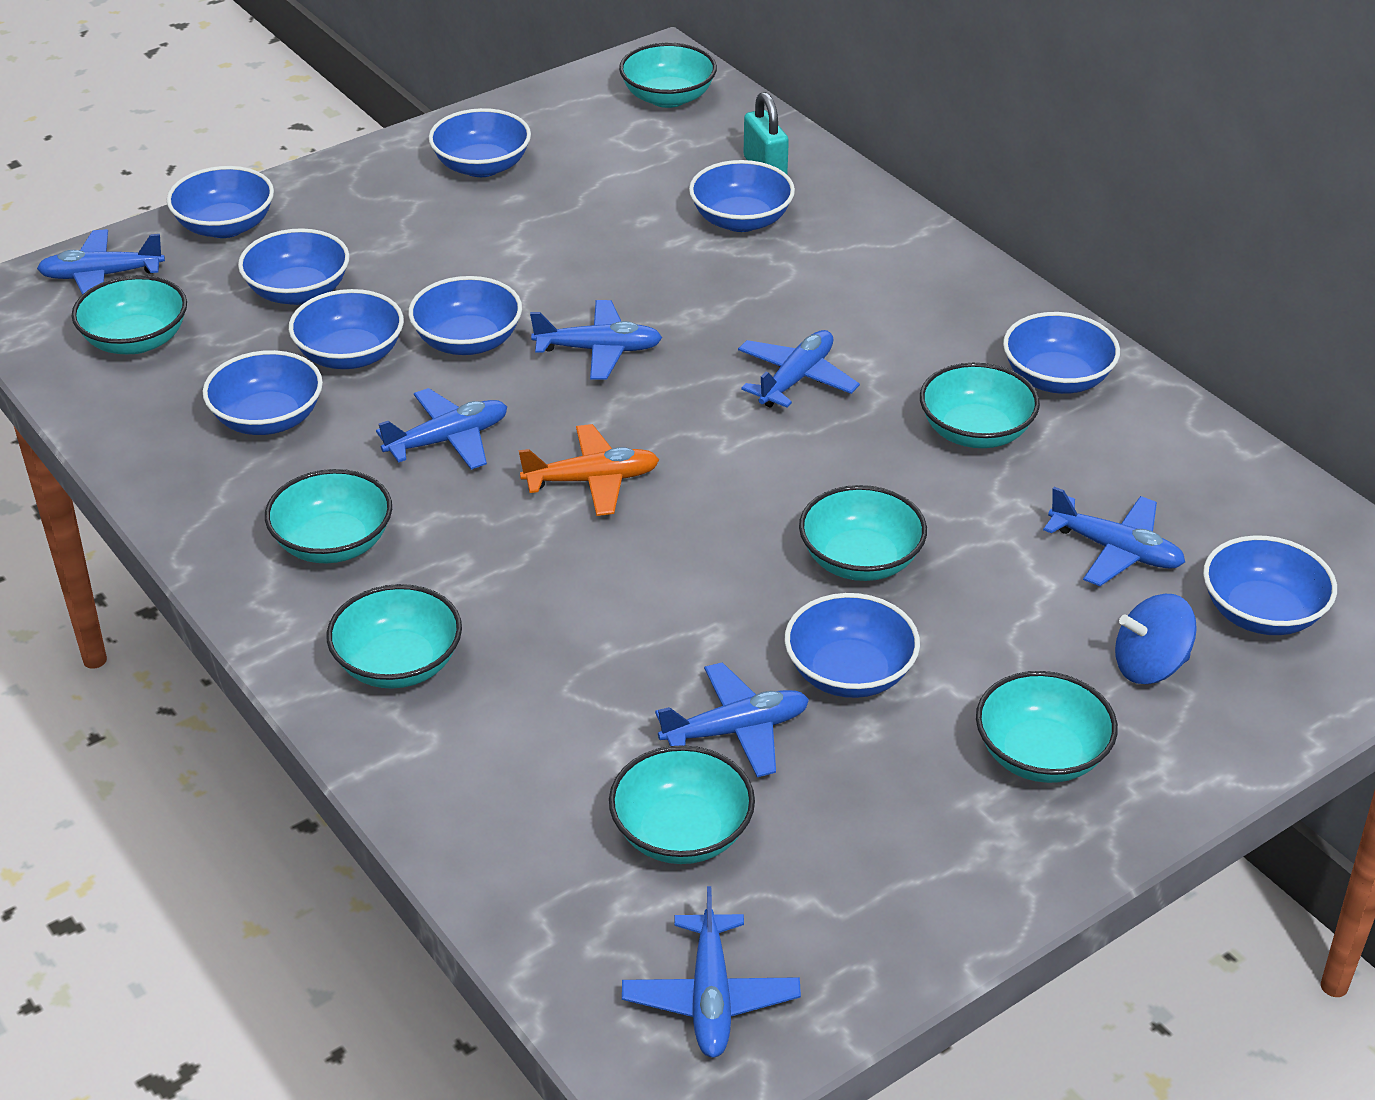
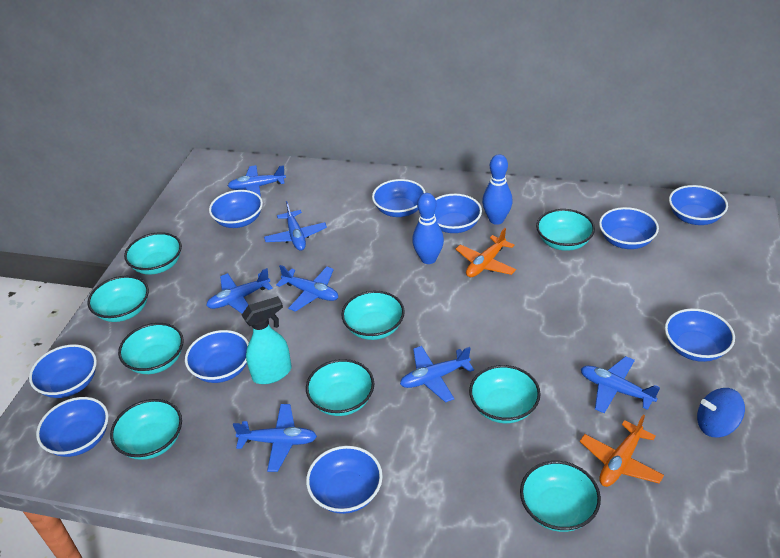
blue bowling pin: 0 -> 2
orange plane: 1 -> 2
turquoise bowl: 8 -> 9
turquoise padlock: 1 -> 0
turquoise spray bottle: 0 -> 1

